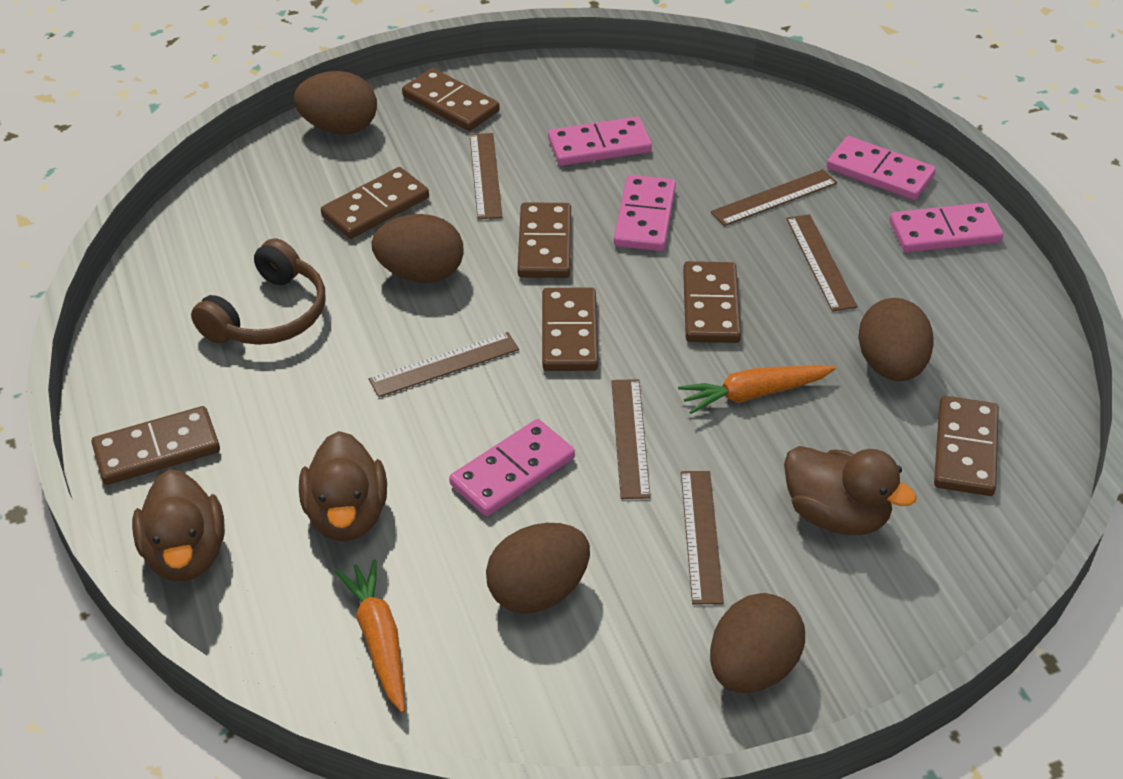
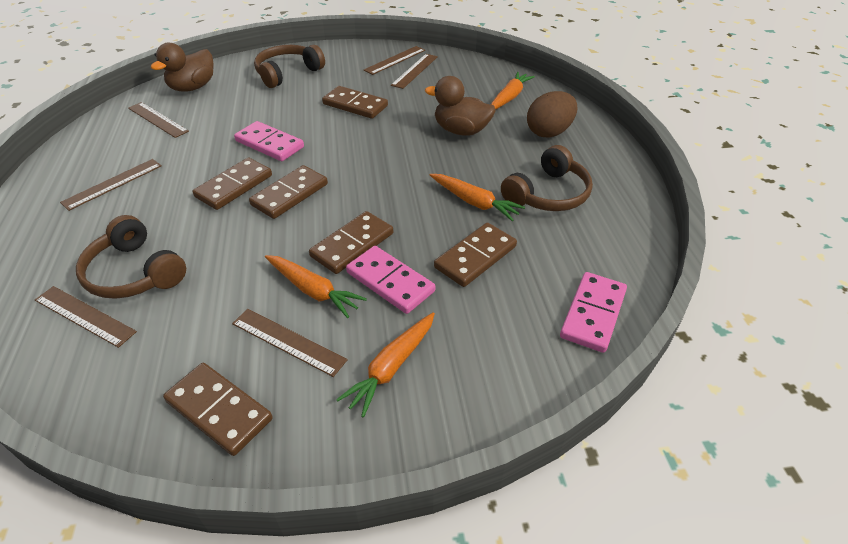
brown domino: 7 -> 6
brown duck: 3 -> 2
brown egg: 5 -> 1
brown headphones: 1 -> 3
orange carrot: 2 -> 4
pink domino: 5 -> 3

